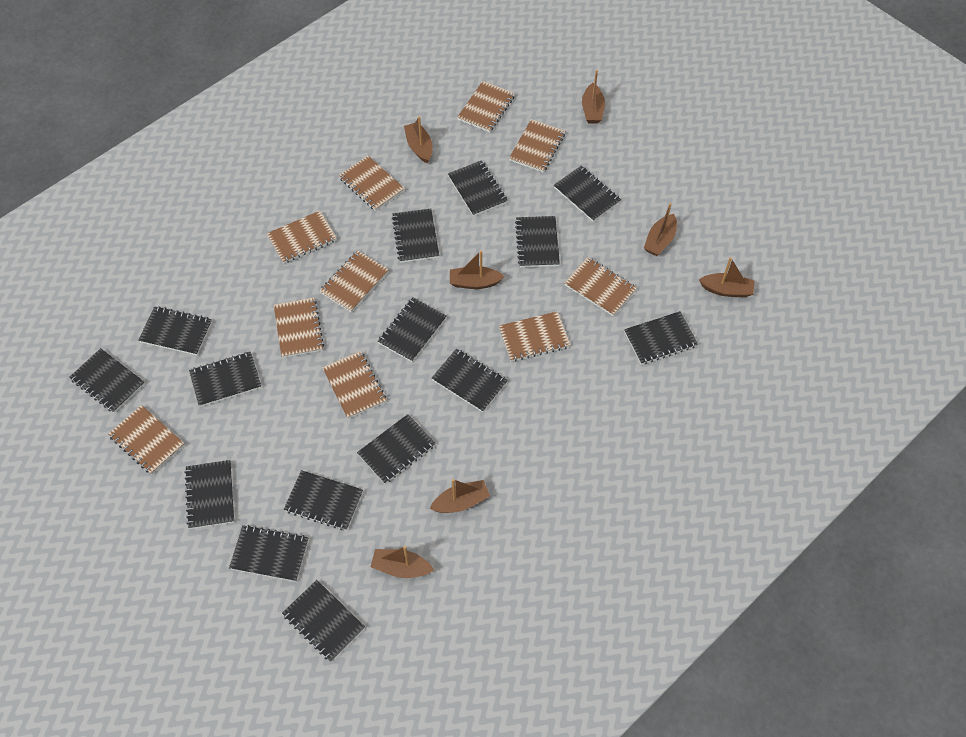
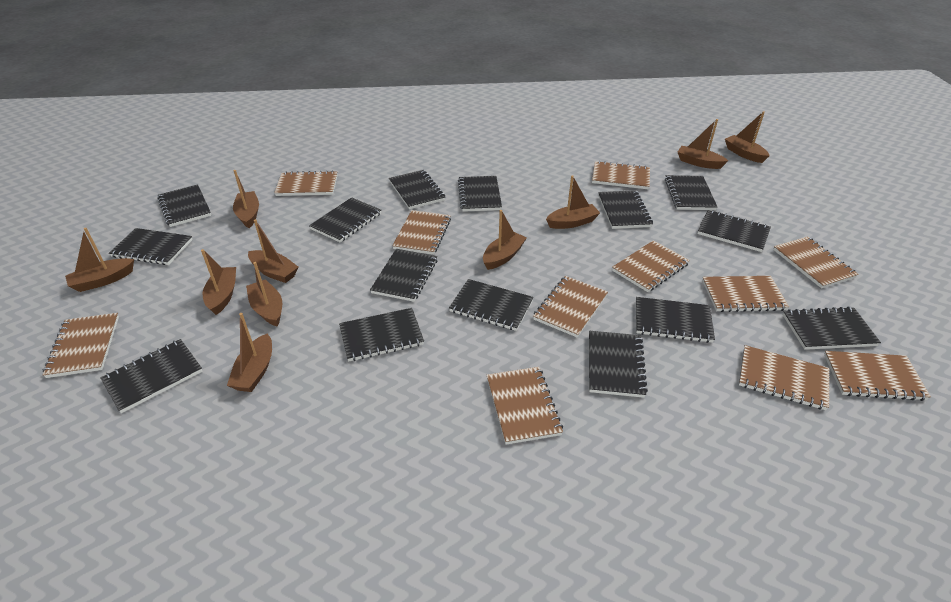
brown boat: 7 -> 10
brown notebook: 10 -> 11

